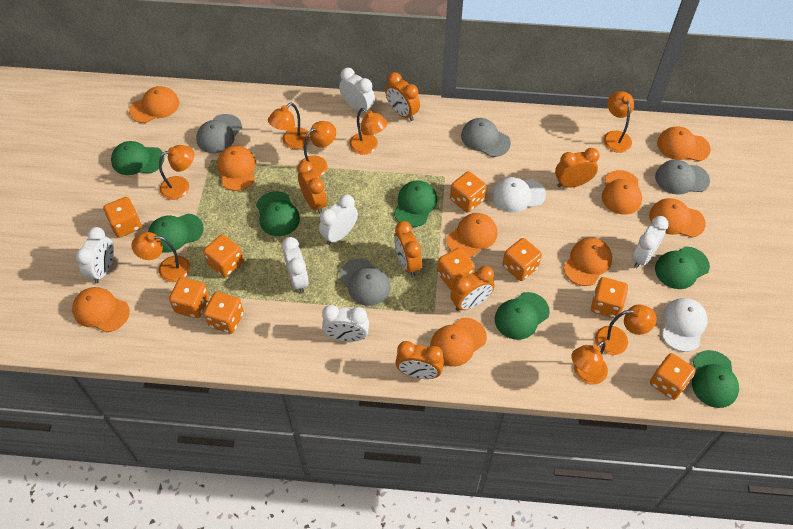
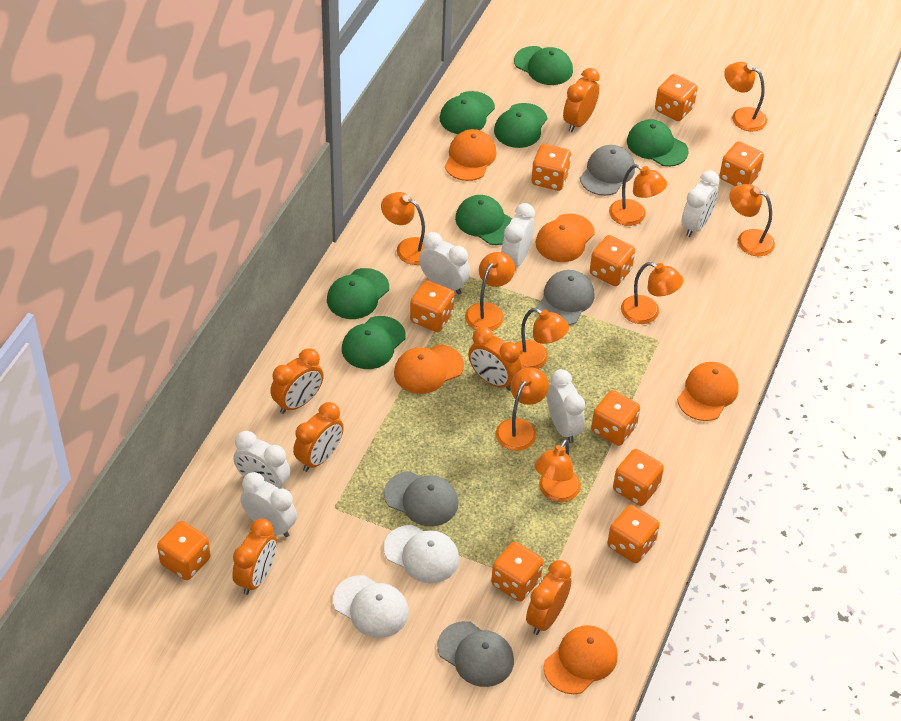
orange cap: 9 -> 5
orange dice: 9 -> 10
orange lamp: 8 -> 9

